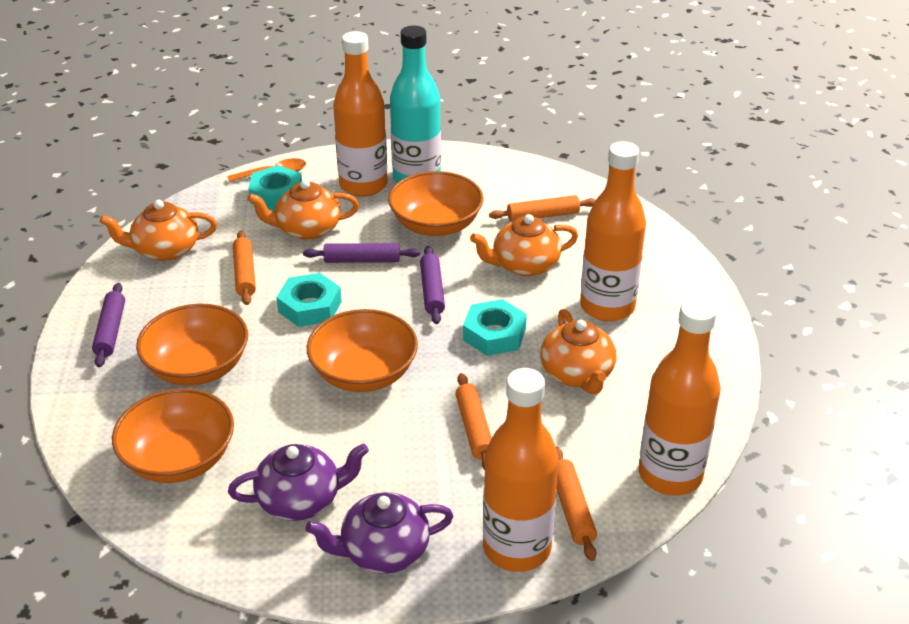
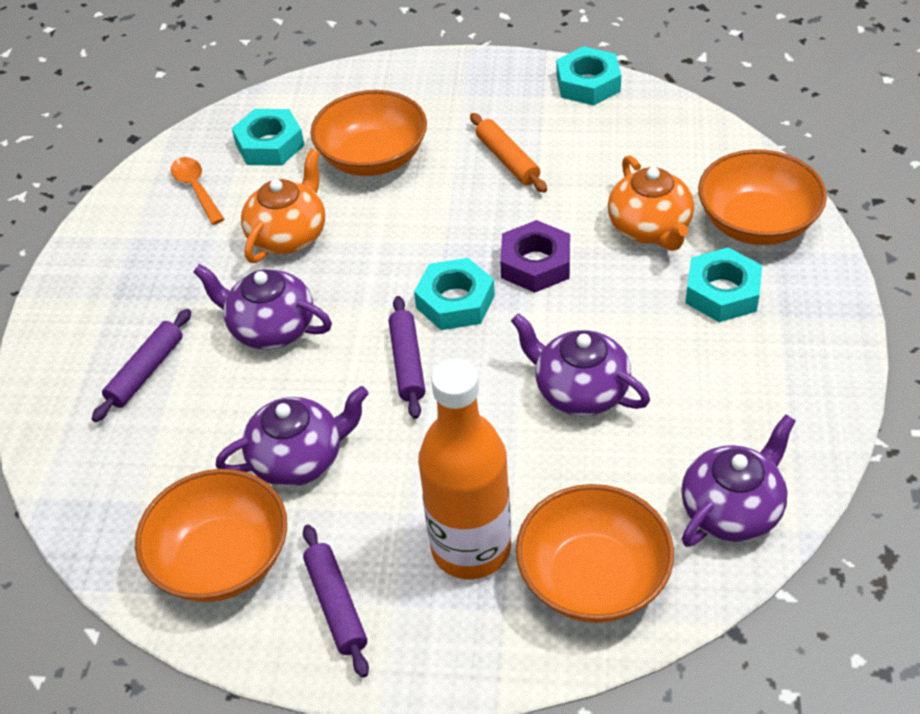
orange bottle: 4 -> 1
orange rolling pin: 4 -> 1
orange teapot: 4 -> 2
purple nut: 0 -> 1
purple teapot: 2 -> 4
turquoise bottle: 1 -> 0
turquoise nut: 3 -> 4

